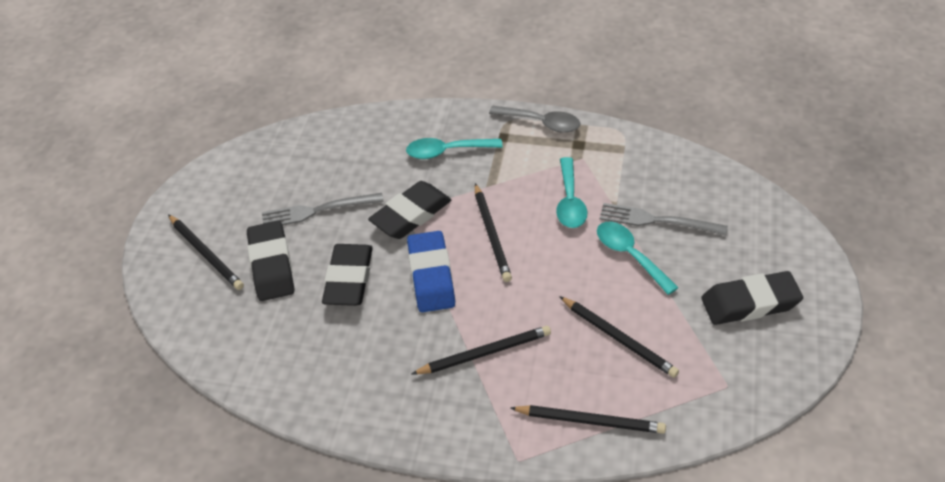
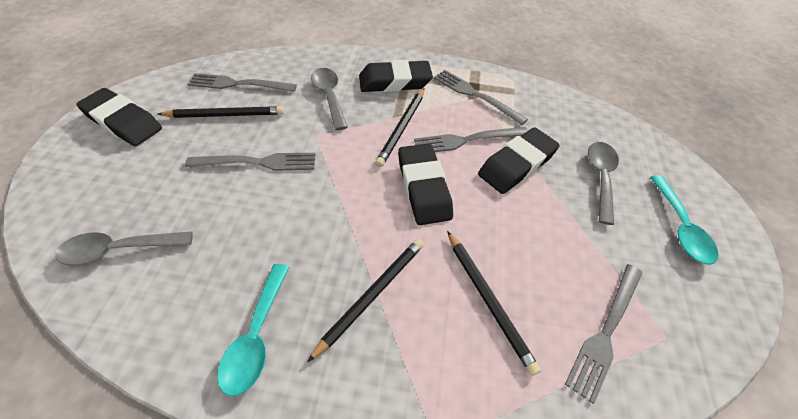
black pencil: 5 -> 4
blue eraser: 1 -> 0
grey fork: 2 -> 5
grey spoon: 1 -> 3
turquoise spoon: 3 -> 2

